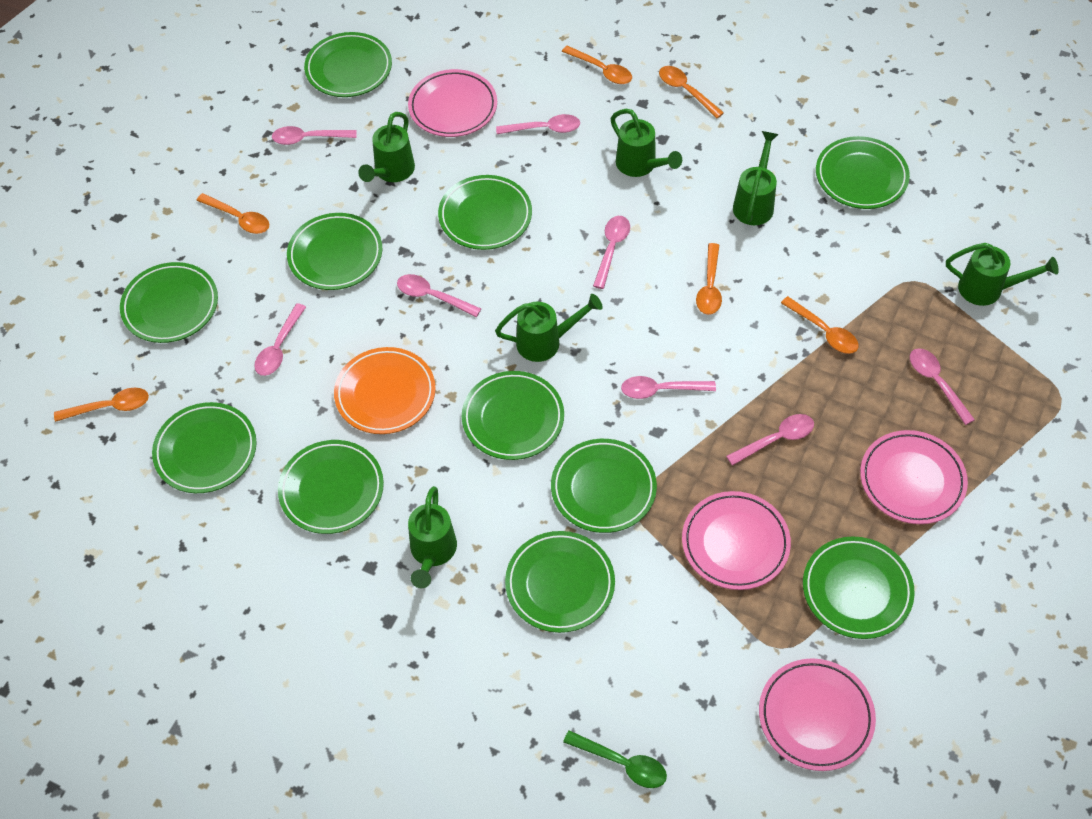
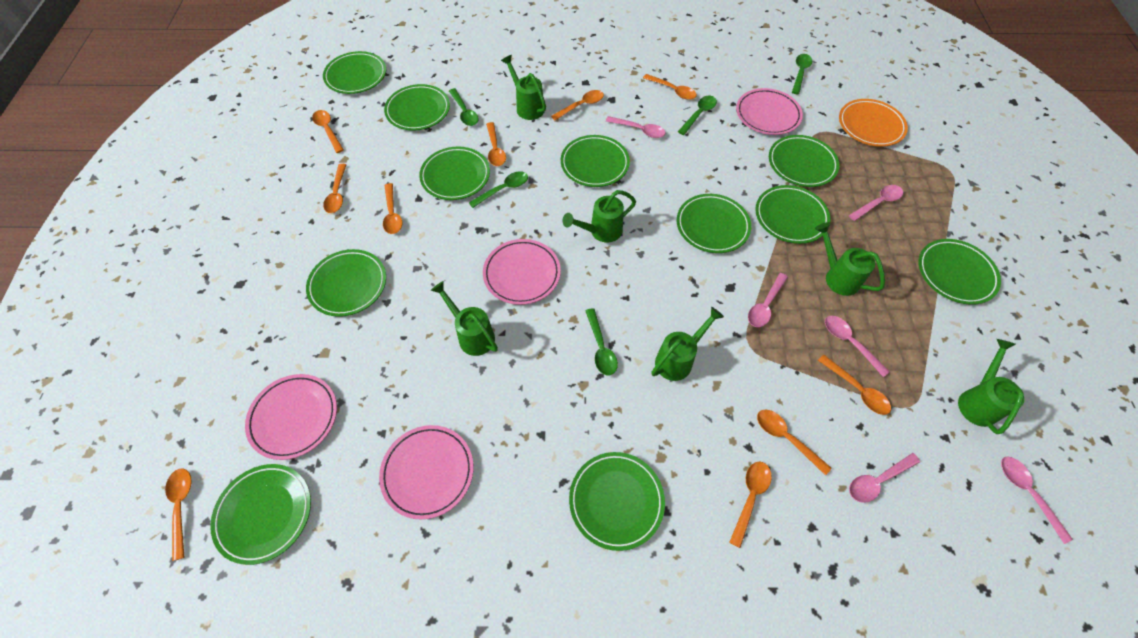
green spoon: 1 -> 5
orange spoon: 6 -> 10
pink spoon: 8 -> 6

